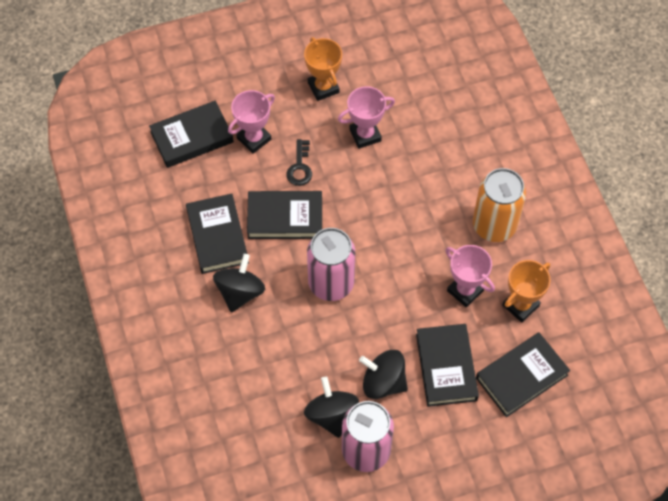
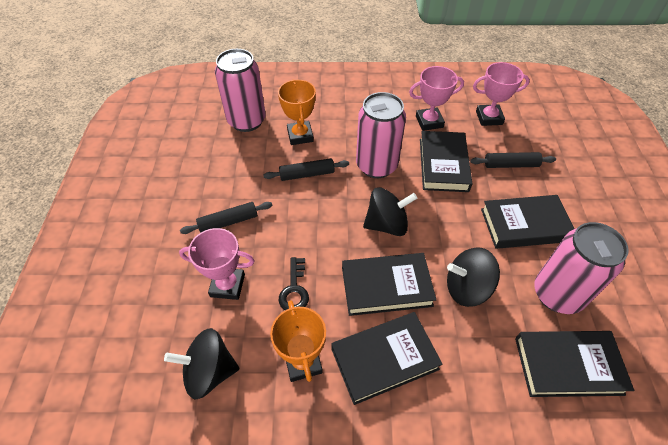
black rolling pin: 0 -> 3
orange can: 1 -> 0
pink can: 2 -> 3

